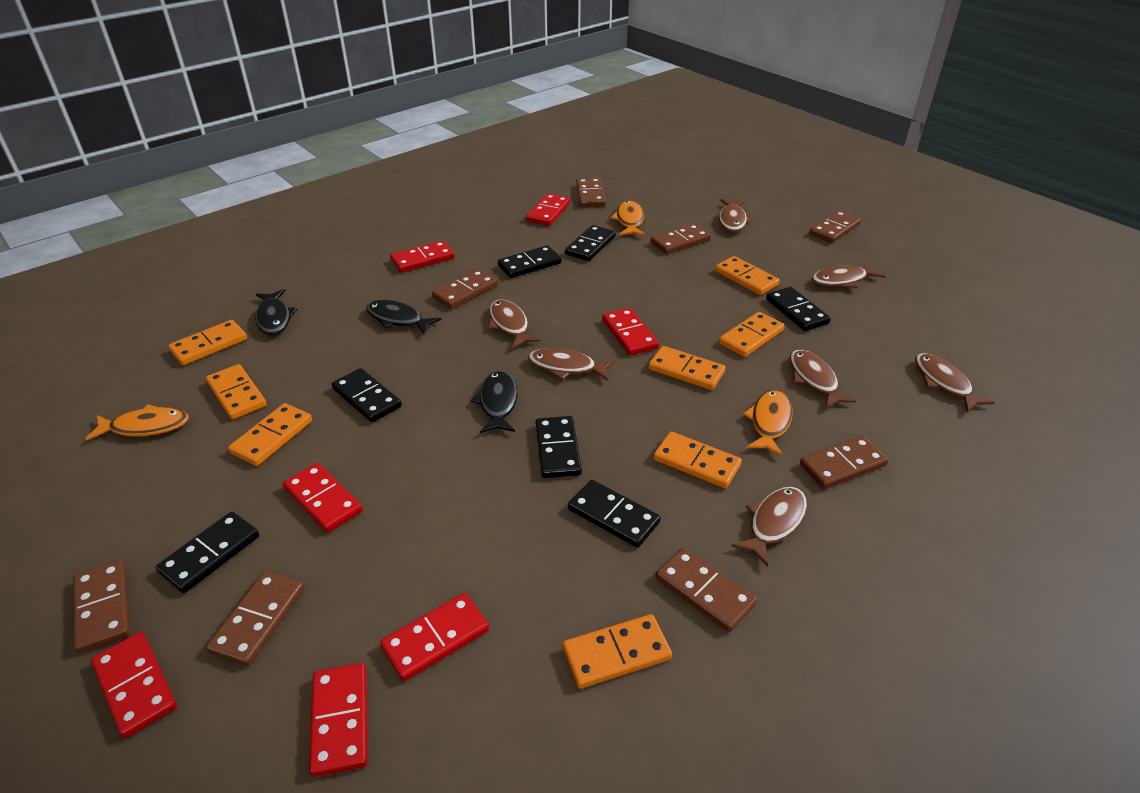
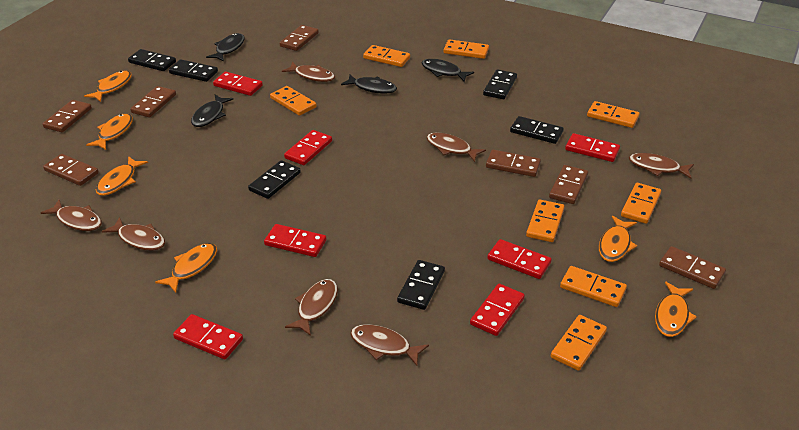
black domino: 7 -> 6
black fish: 3 -> 4
brown domino: 8 -> 7
orange fish: 3 -> 6

